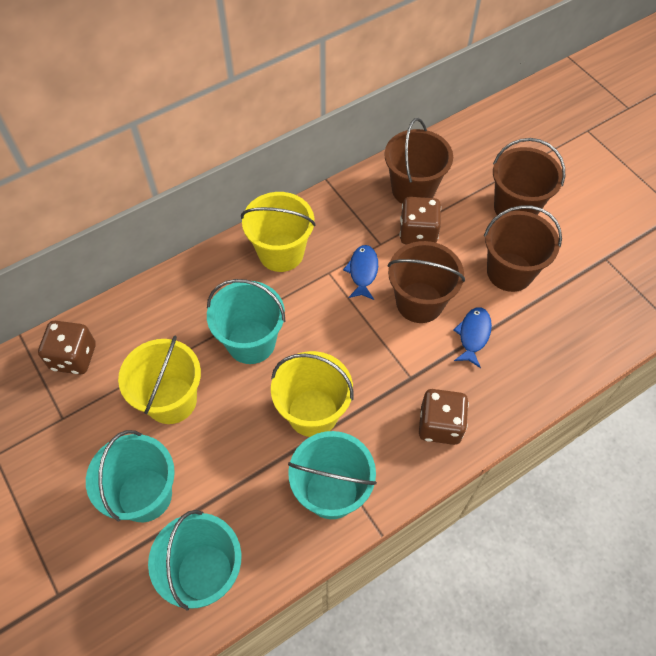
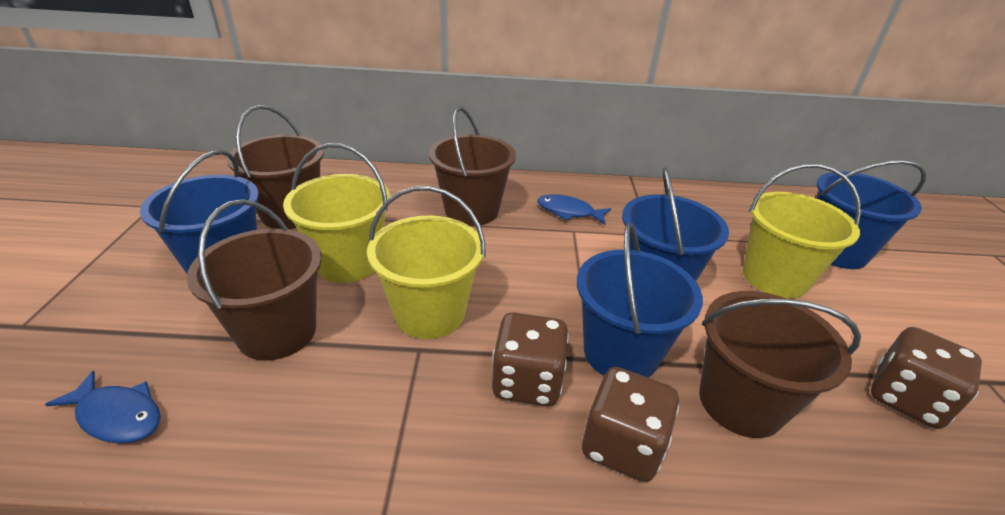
blue bucket: 0 -> 4
turquoise bucket: 4 -> 0

